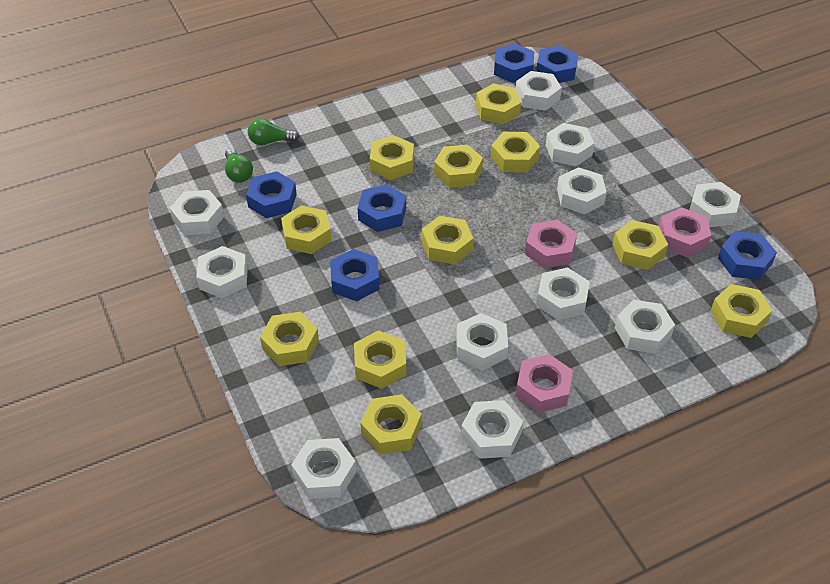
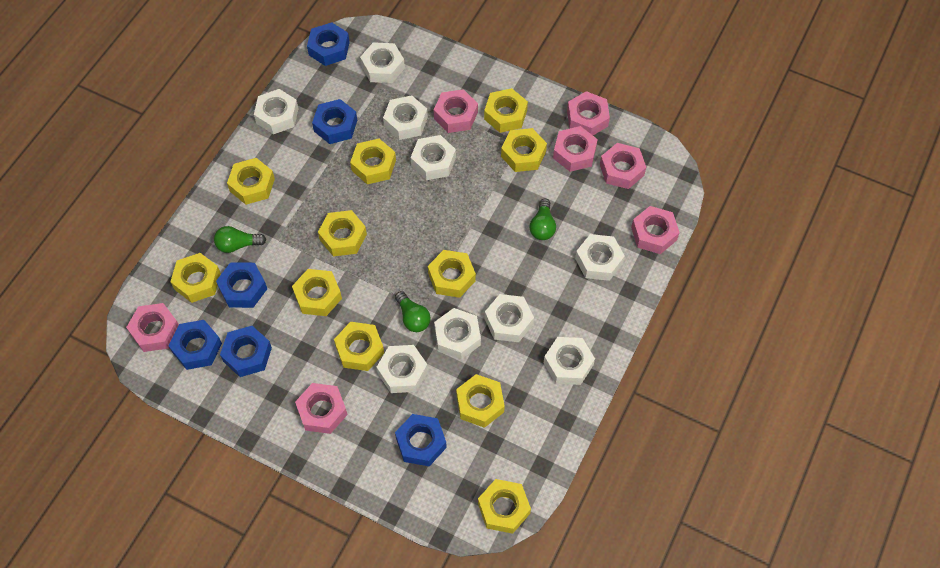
green light bulb: 2 -> 3
pink nut: 3 -> 7
white nut: 11 -> 9

